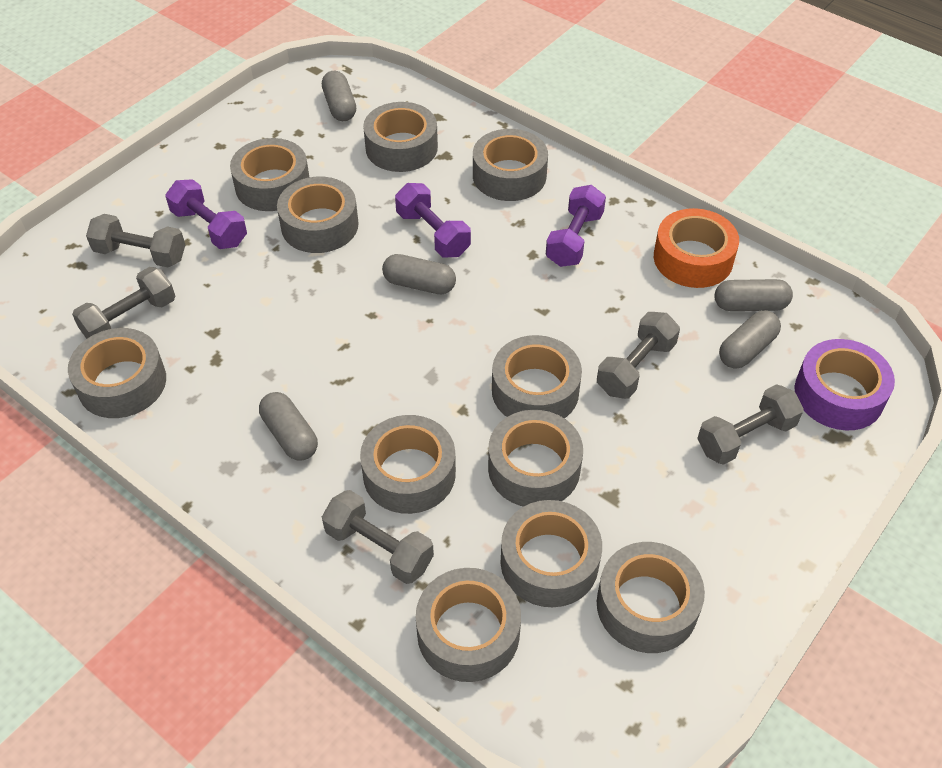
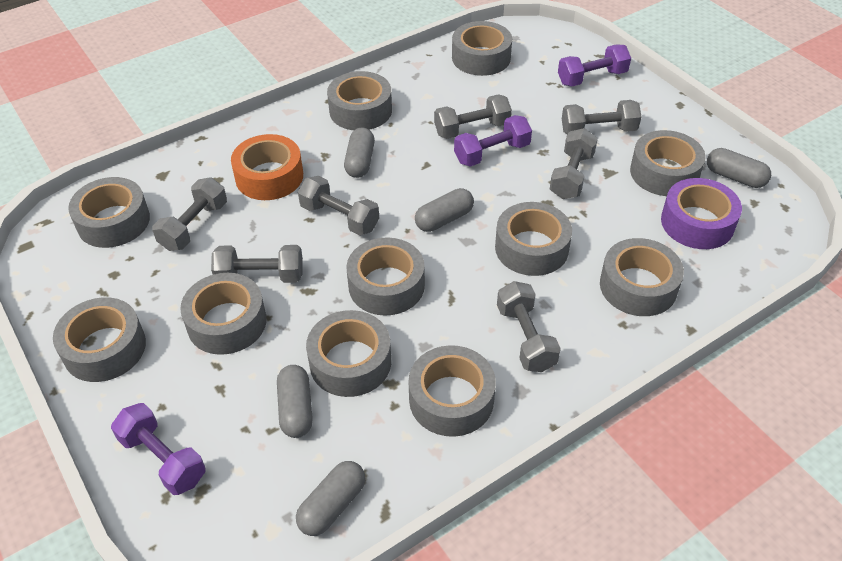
grey dumbbell: 5 -> 7

